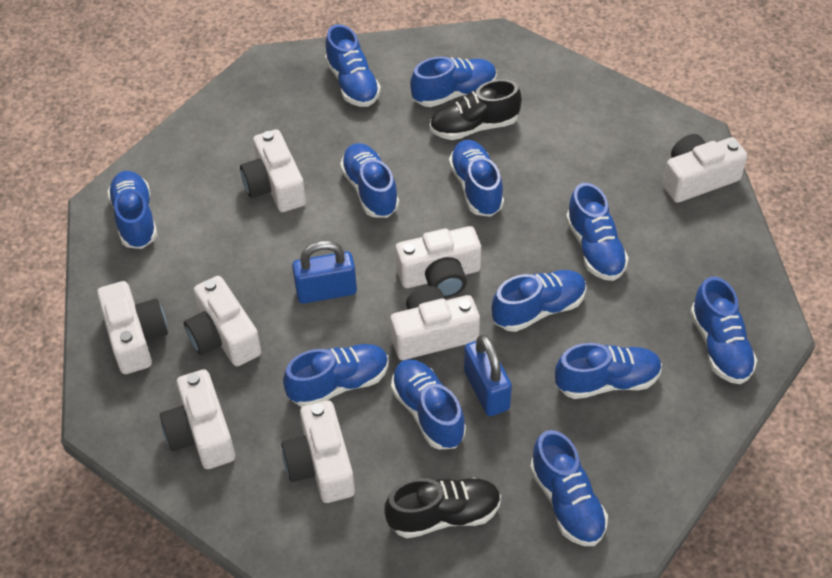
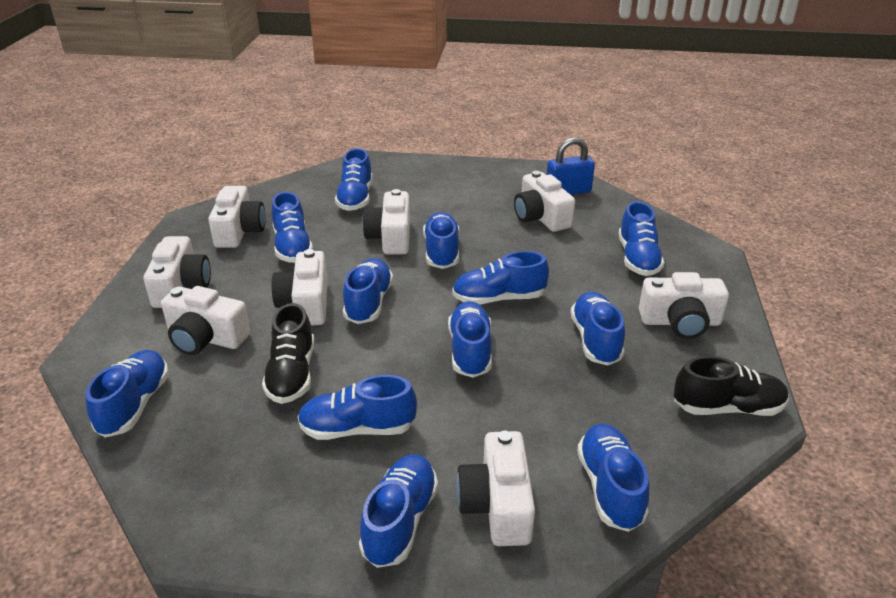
blue padlock: 2 -> 1

